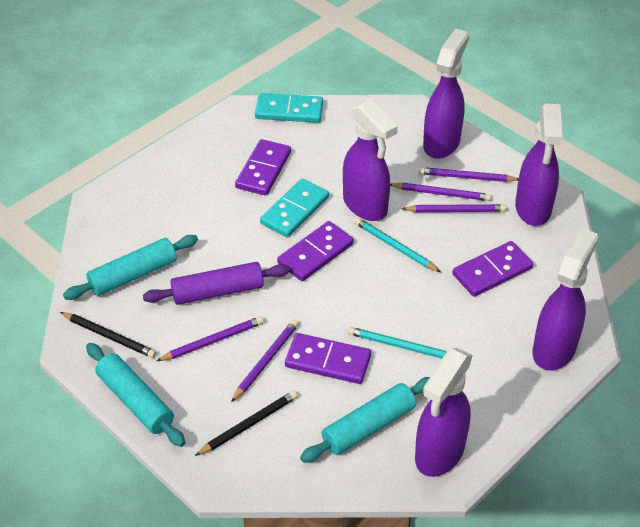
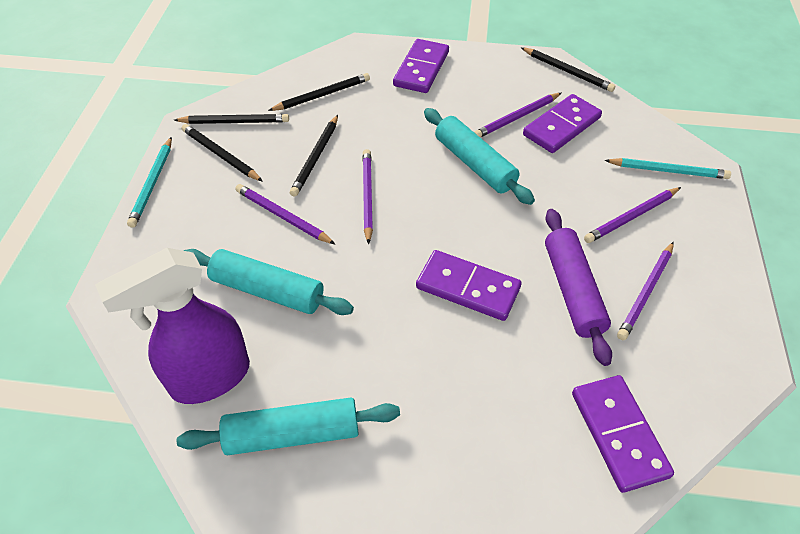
black pencil: 2 -> 5
purple spray bottle: 5 -> 1
turquoise domino: 2 -> 0

